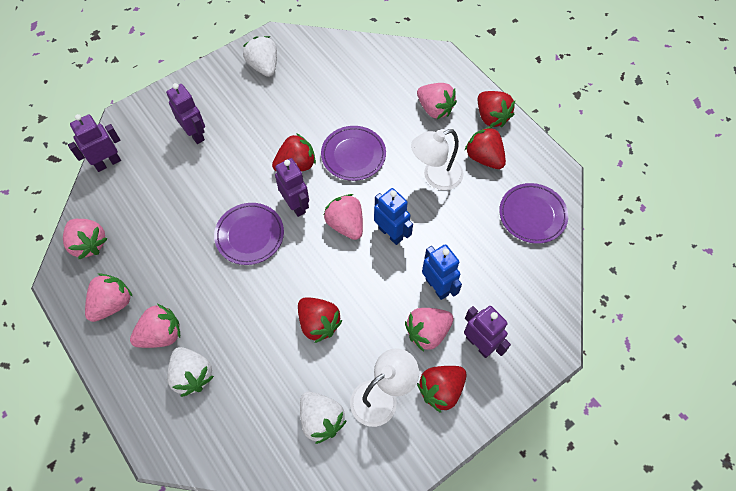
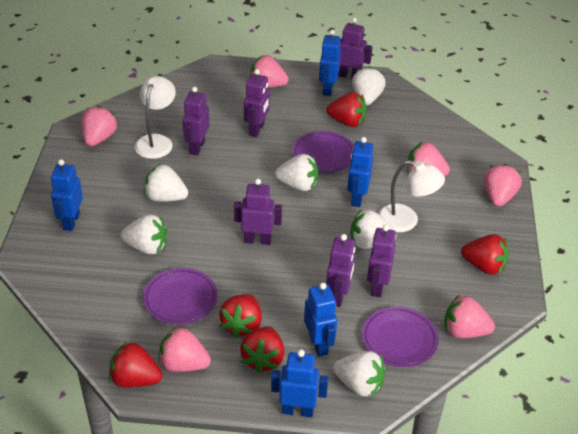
blue robot: 2 -> 5
purple robot: 4 -> 6
white strawberry: 3 -> 6

